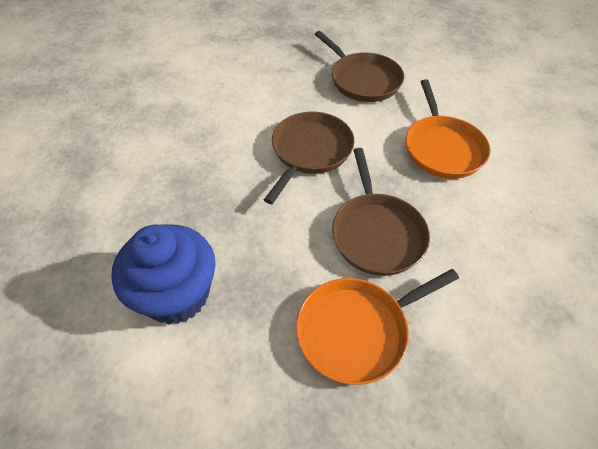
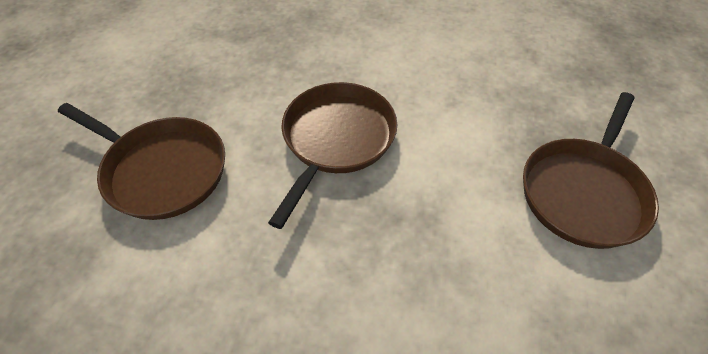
blue cupcake: 1 -> 0
orange pan: 2 -> 0

